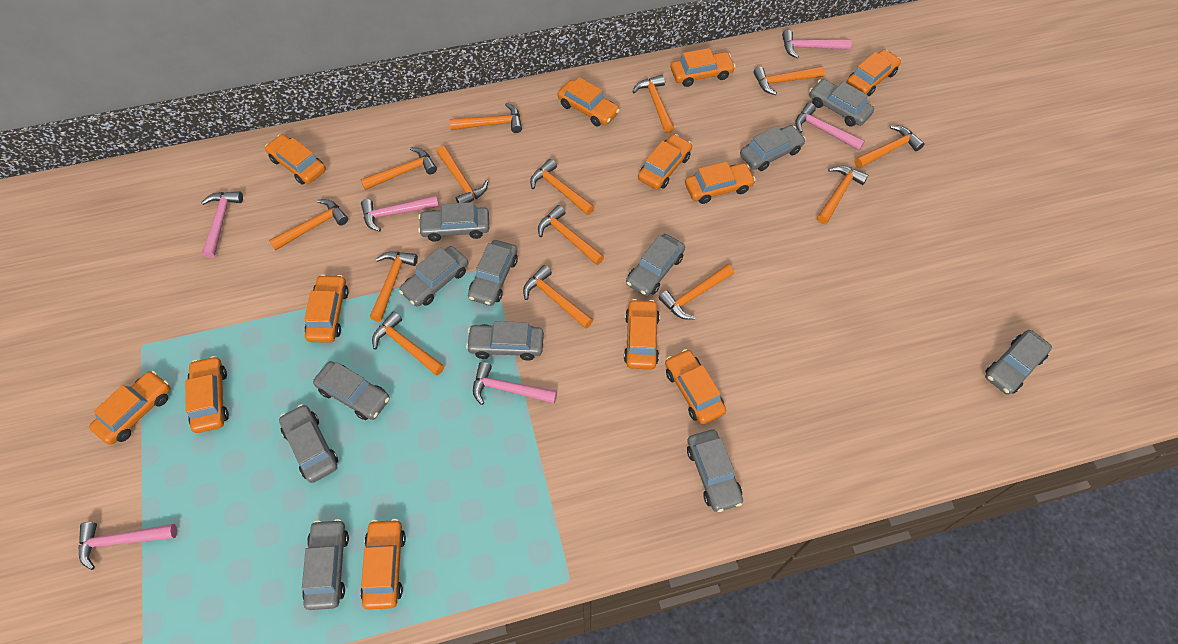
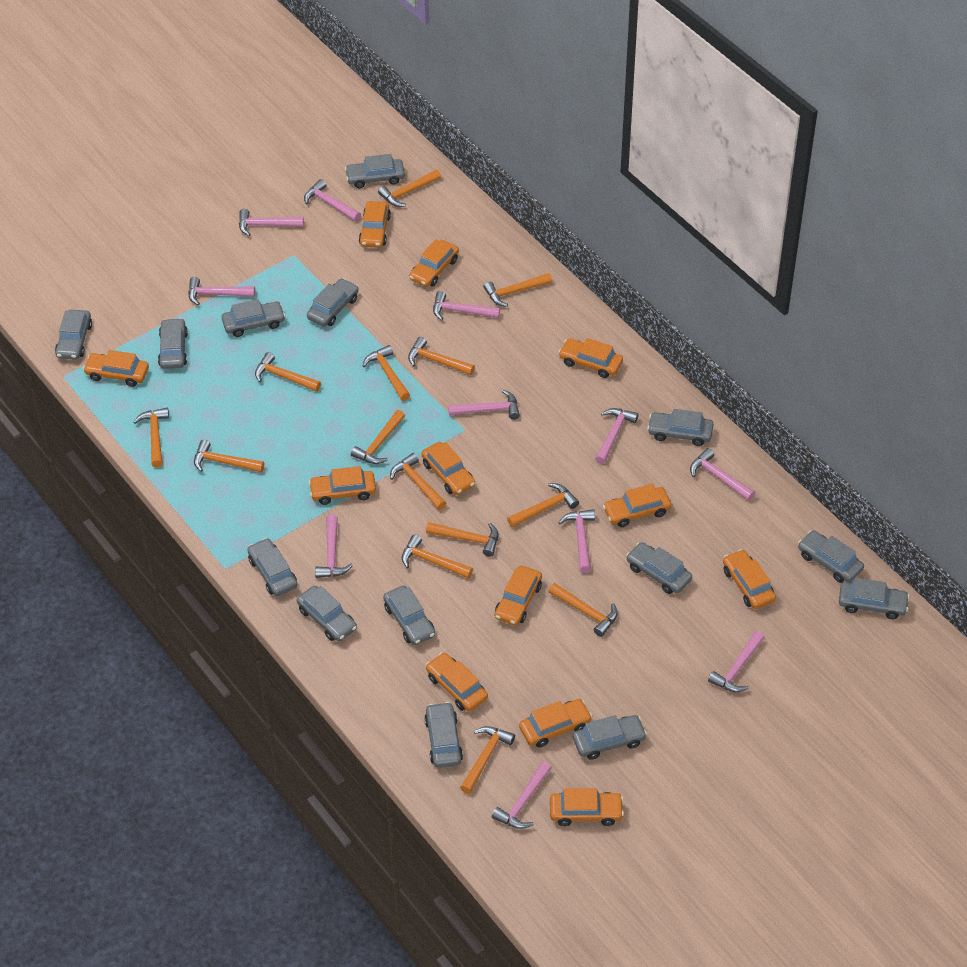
grey car: 12 -> 14
pink hammer: 6 -> 11

